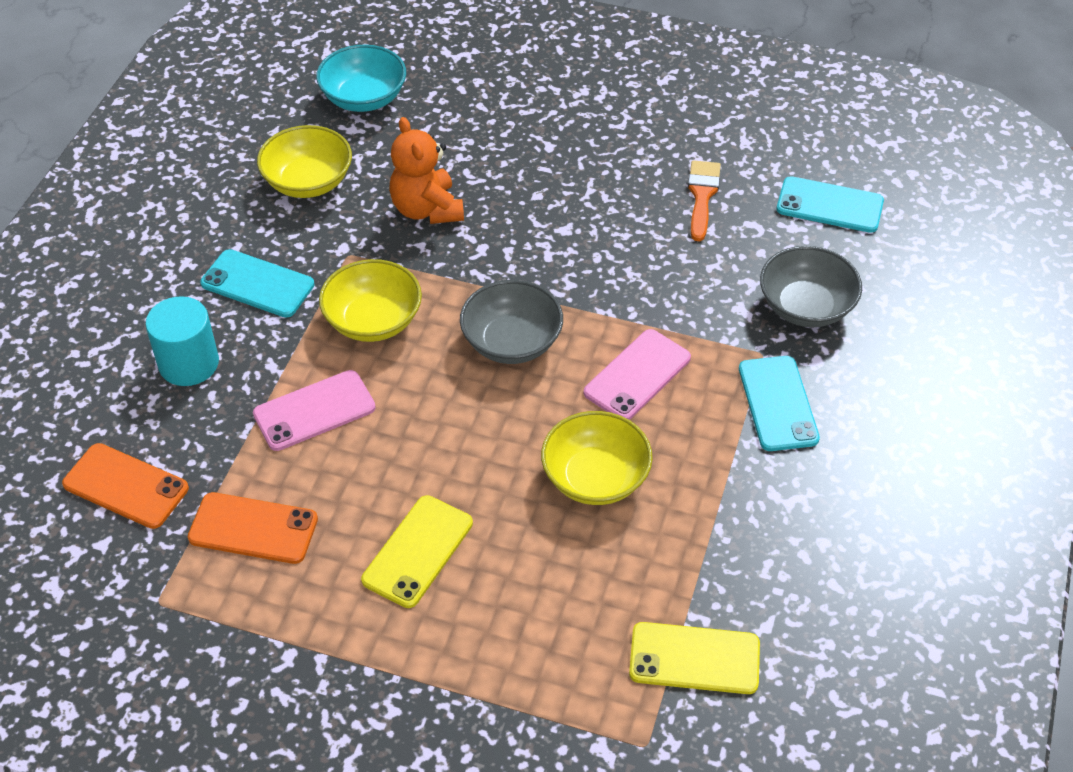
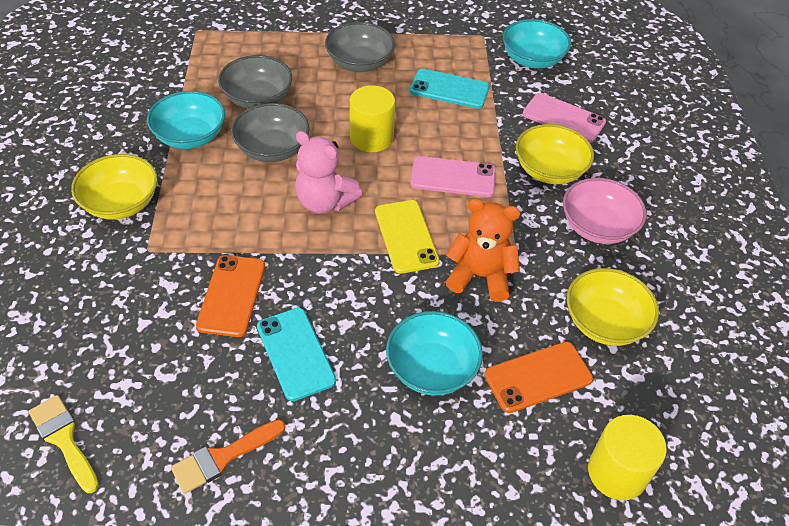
grey bowl: 2 -> 3
pink bowl: 0 -> 1
pink teddy bear: 0 -> 1
turquoise bowl: 1 -> 3
turquoise cylinder: 1 -> 0
turquoise phone: 3 -> 2
yellow brush: 0 -> 1
yellow cylinder: 0 -> 2
yellow phone: 2 -> 1

